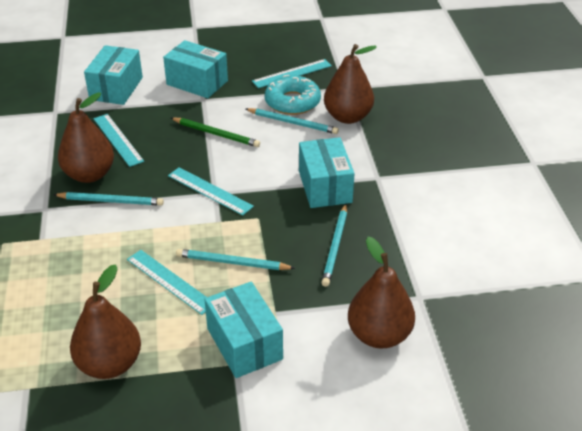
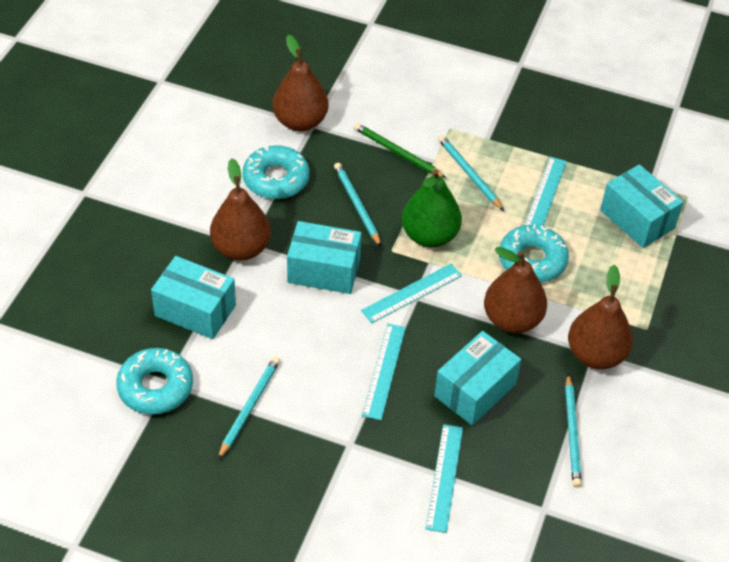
green pear: 0 -> 1
turquoise donut: 1 -> 3

